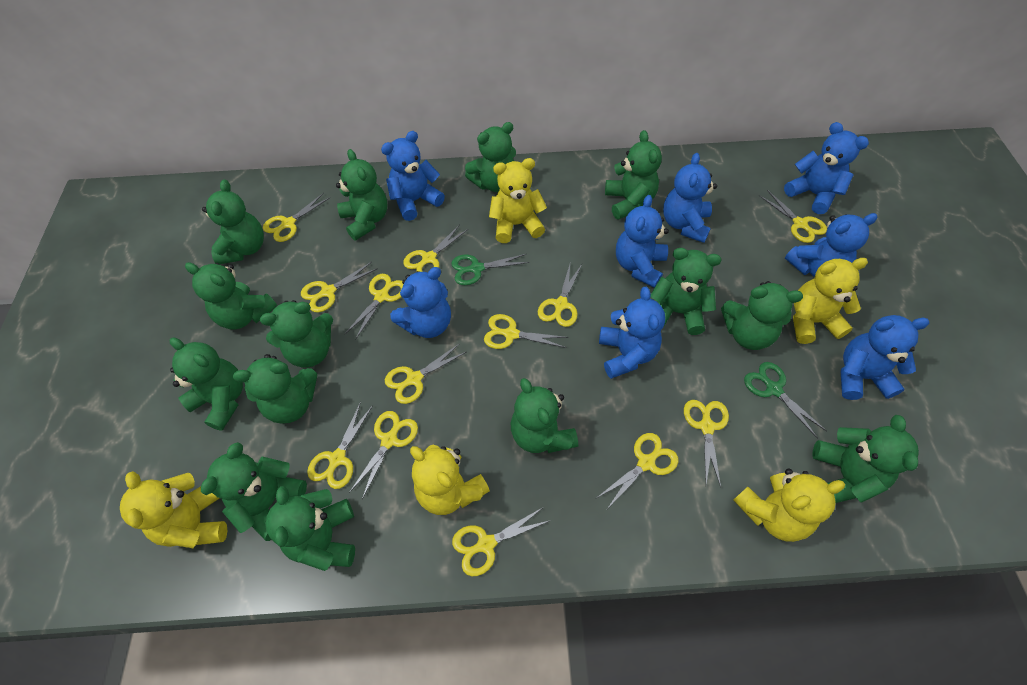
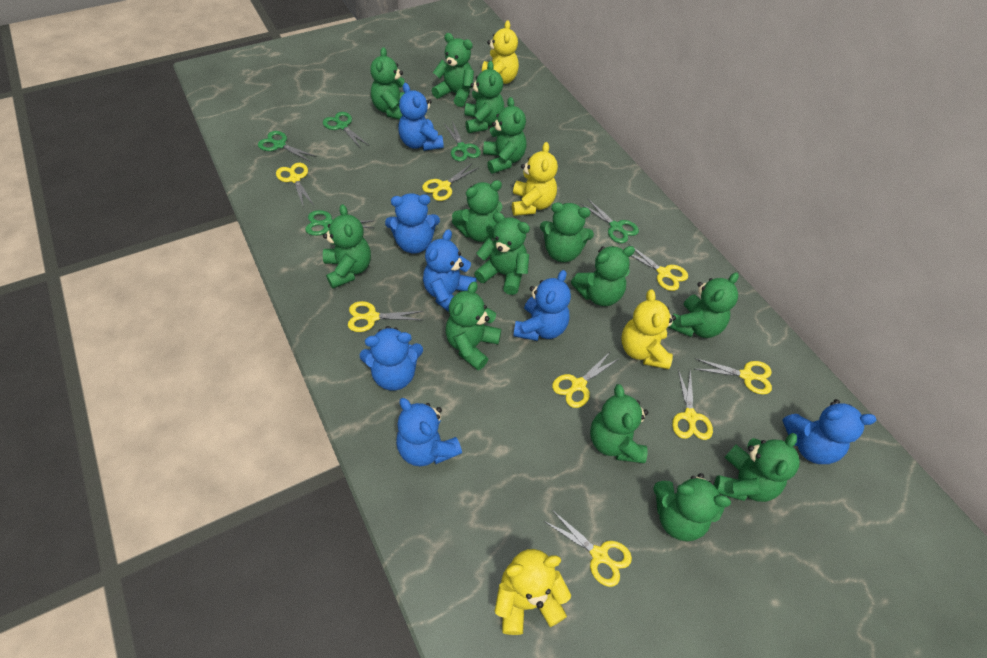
blue teddy bear: 8 -> 7
green scissors: 2 -> 5
yellow scissors: 13 -> 8
yellow teddy bear: 5 -> 4

